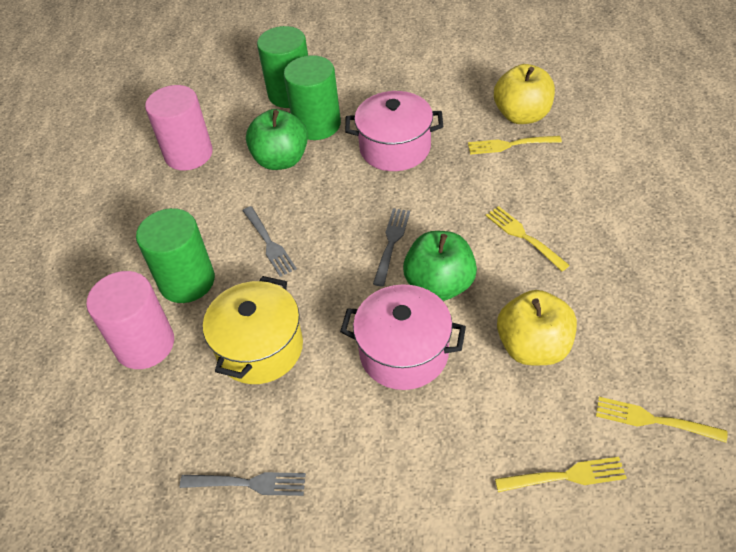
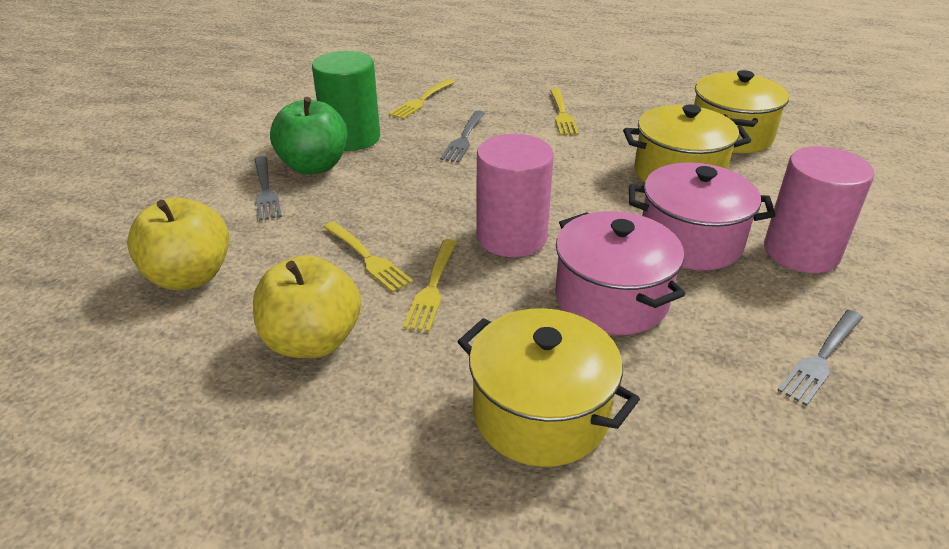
green apple: 2 -> 1
green cylinder: 3 -> 1
yellow pot: 1 -> 3

